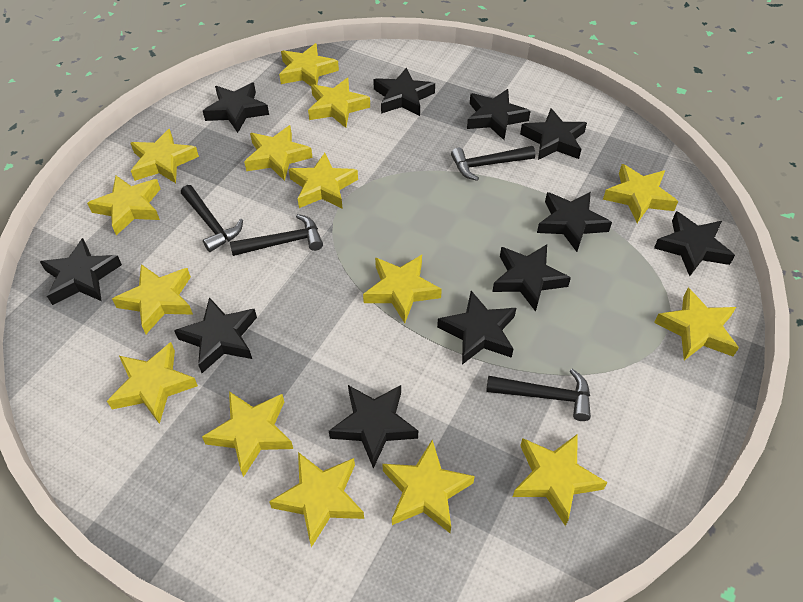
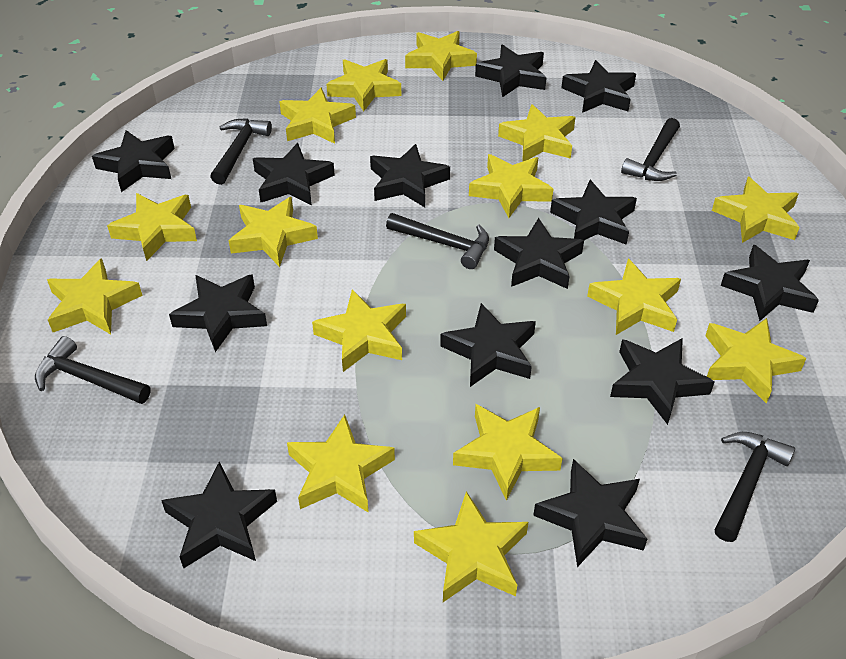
black hammer: 4 -> 5
black star: 11 -> 13

